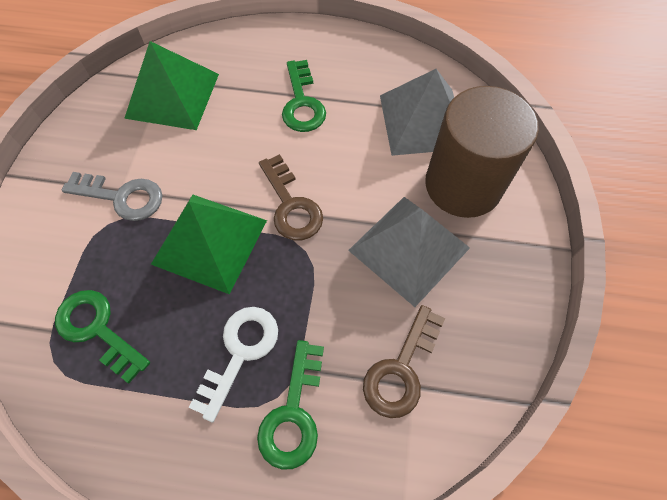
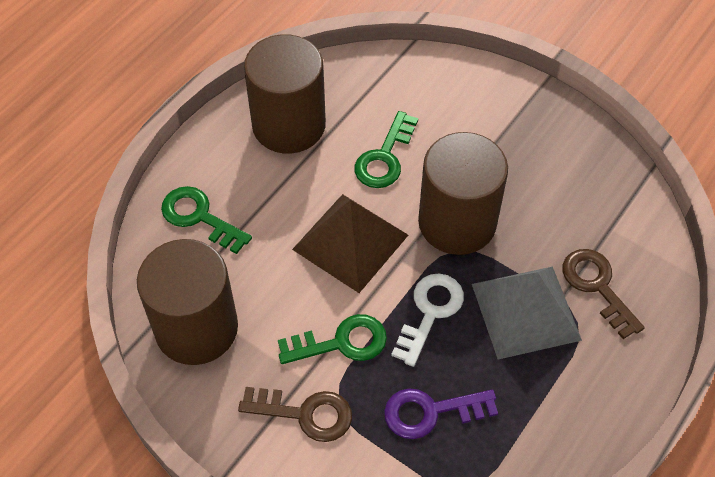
brown cylinder: 1 -> 3
brown pyramid: 0 -> 1
green pyramid: 2 -> 0
grey key: 1 -> 0
grey pyramid: 2 -> 1
purple key: 0 -> 1

